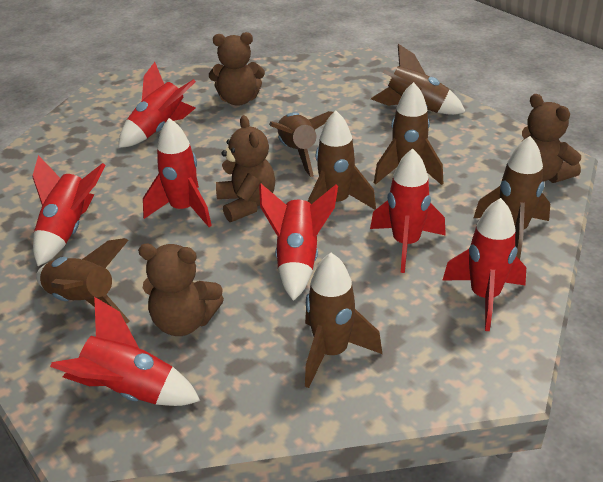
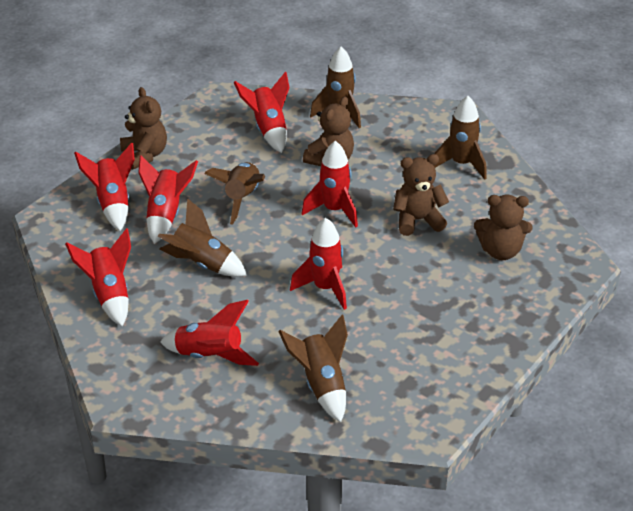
brown rocket: 7 -> 5

